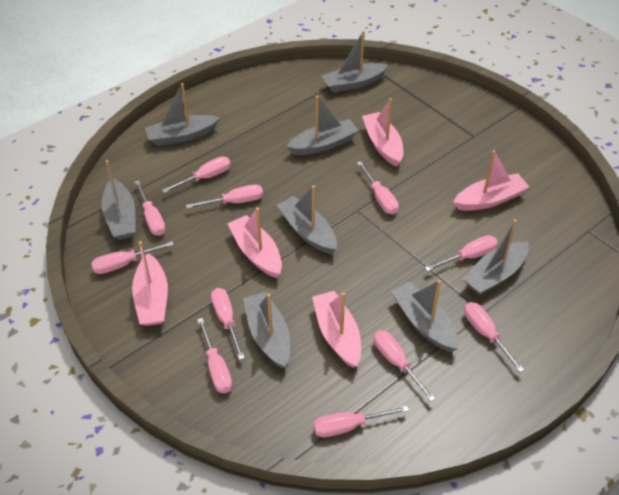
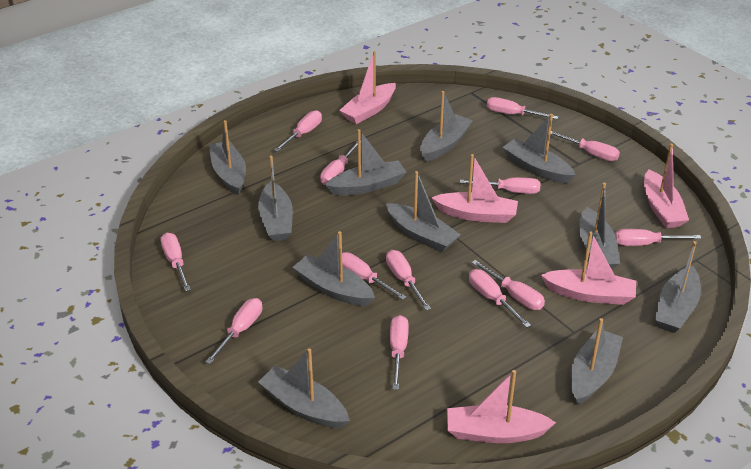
grey boat: 8 -> 11
pink screwdriver: 11 -> 13

